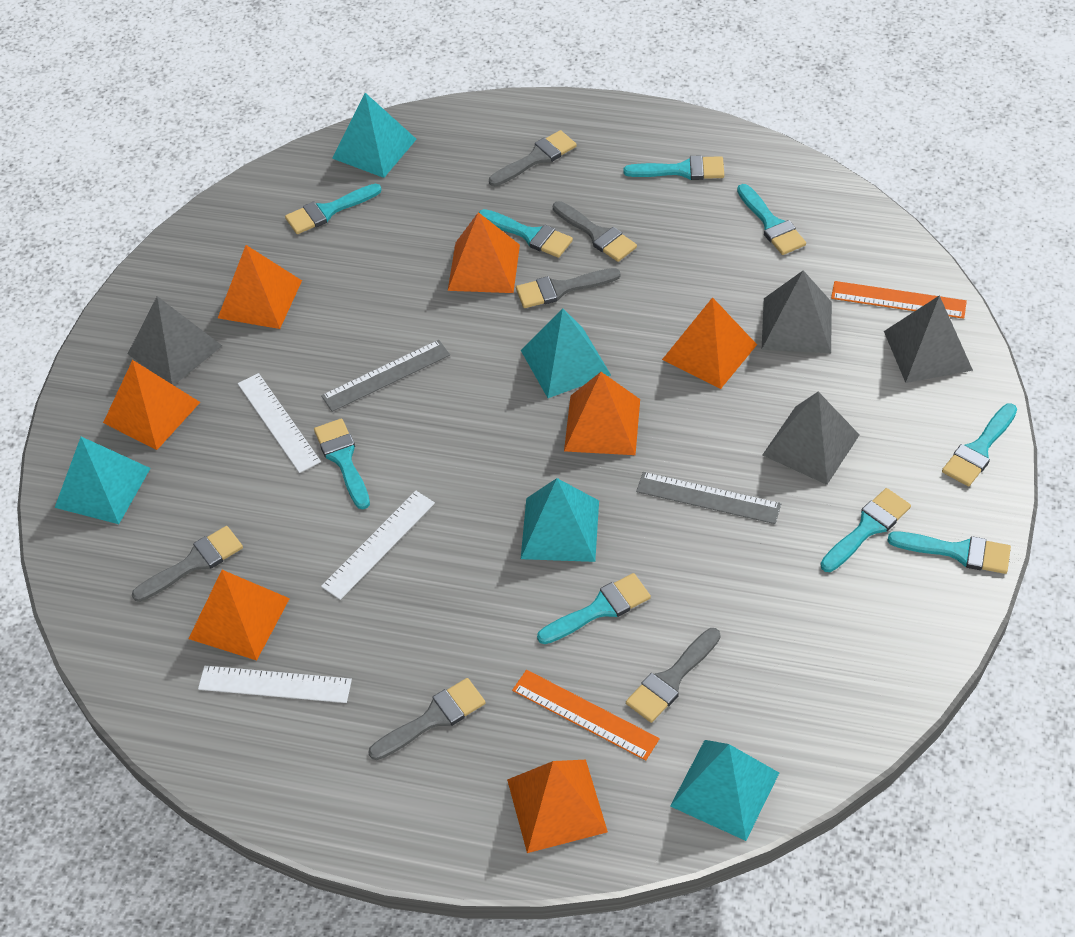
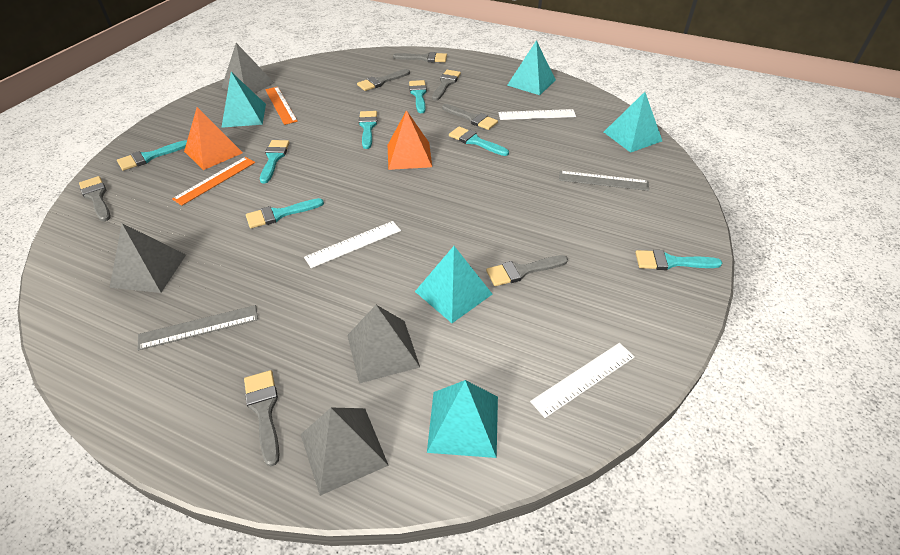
grey brush: 6 -> 7
orange pyramid: 7 -> 2
turquoise brush: 9 -> 7

